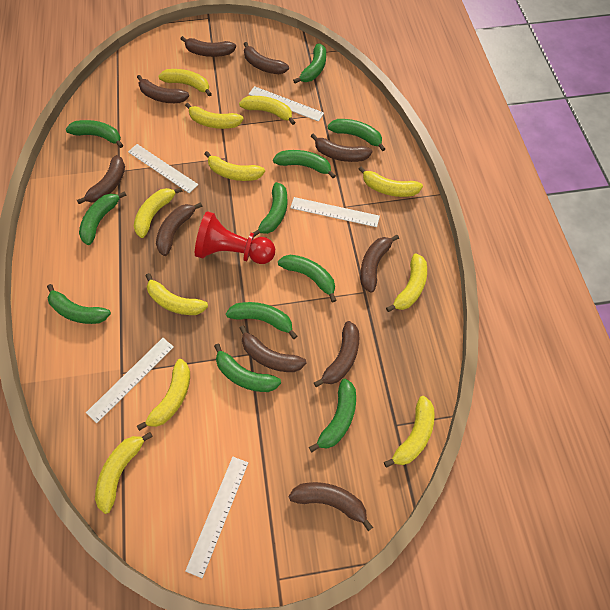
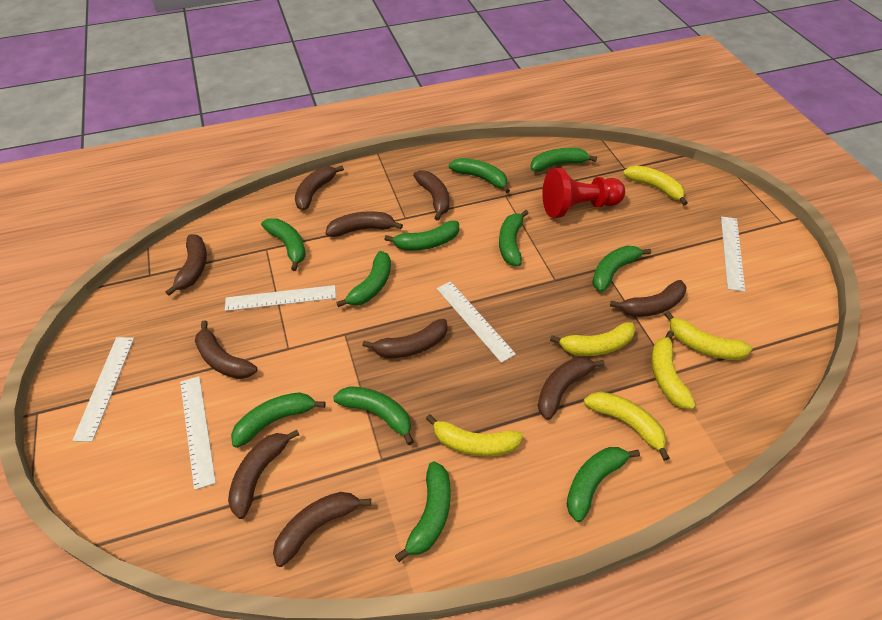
yellow banana: 11 -> 6

